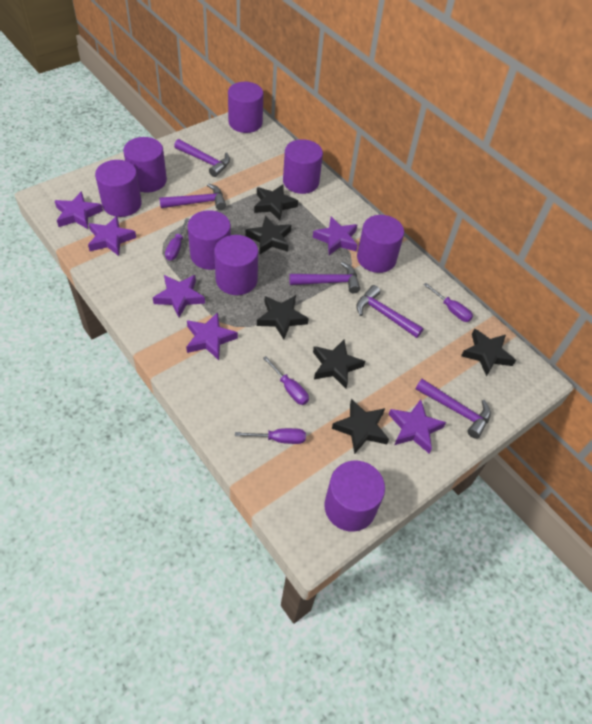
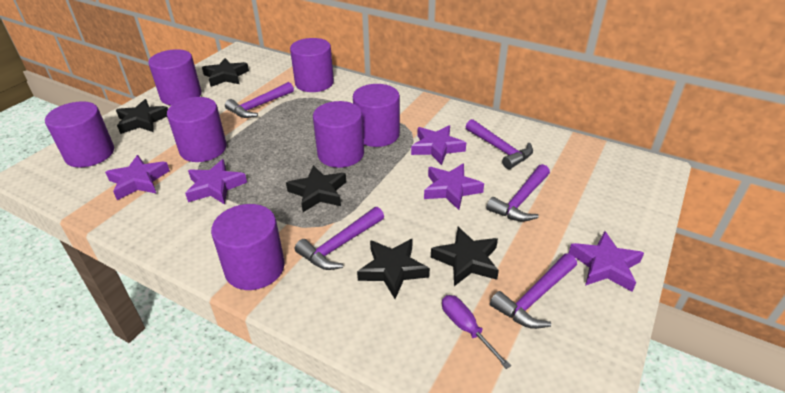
black star: 6 -> 5
purple cylinder: 8 -> 7
purple screwdriver: 4 -> 1
purple star: 6 -> 5

